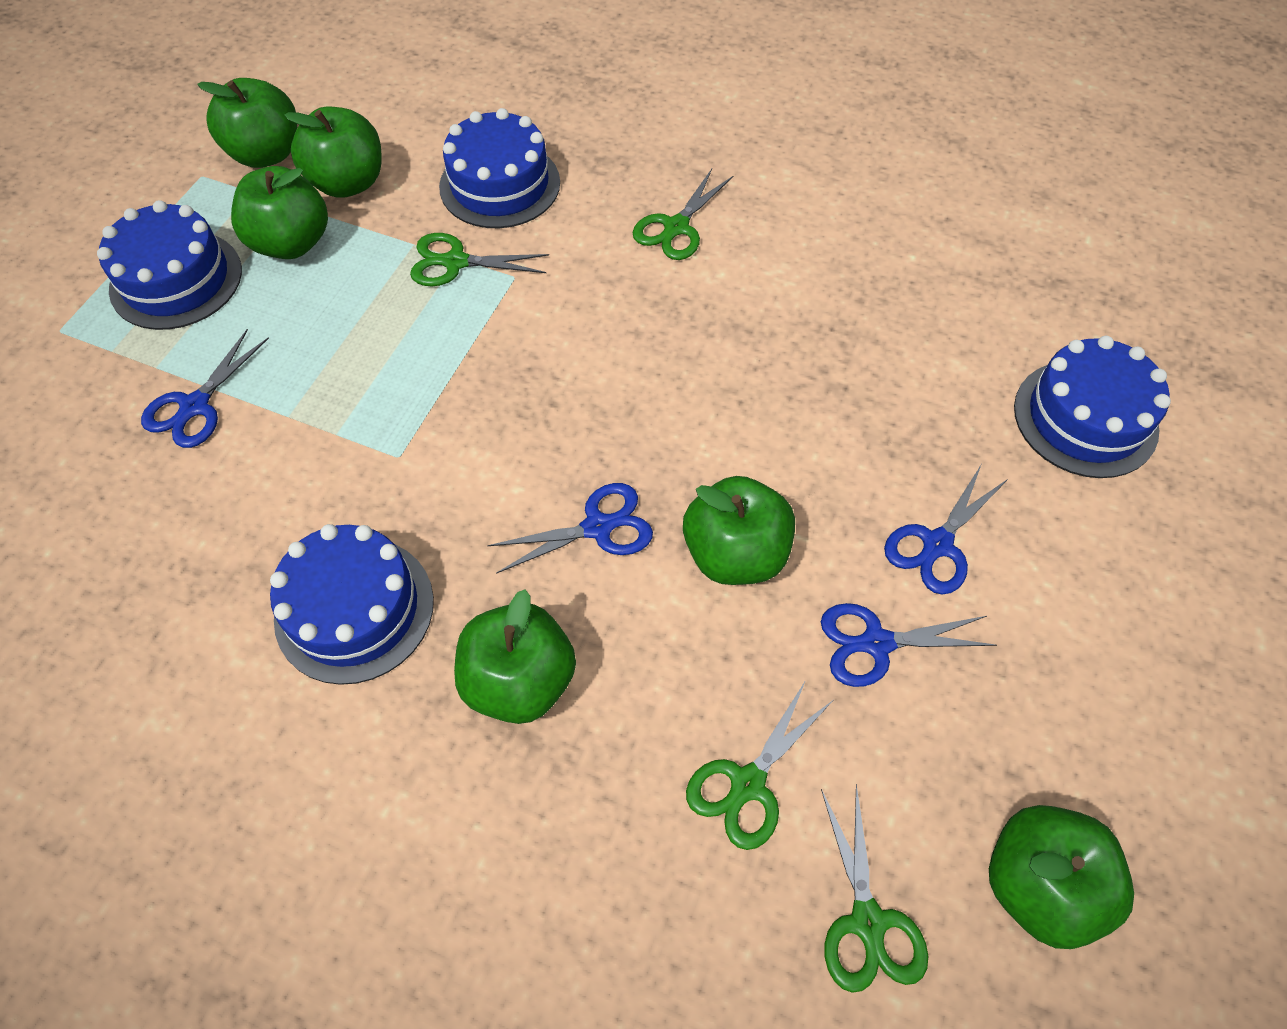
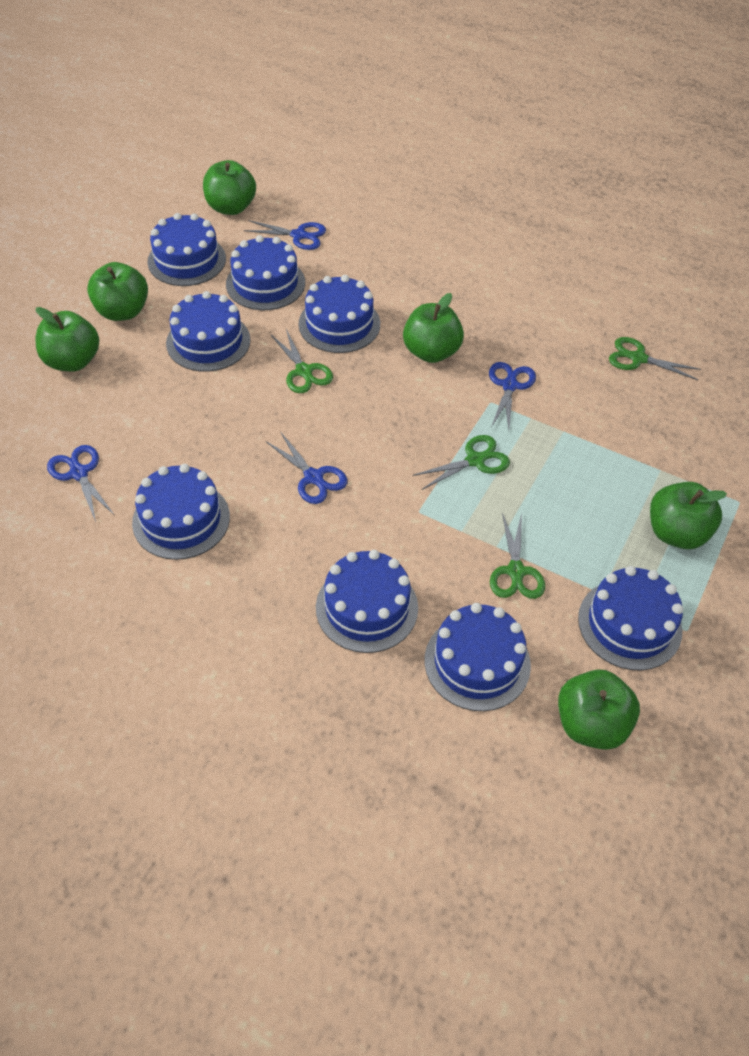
blue cake: 4 -> 8

